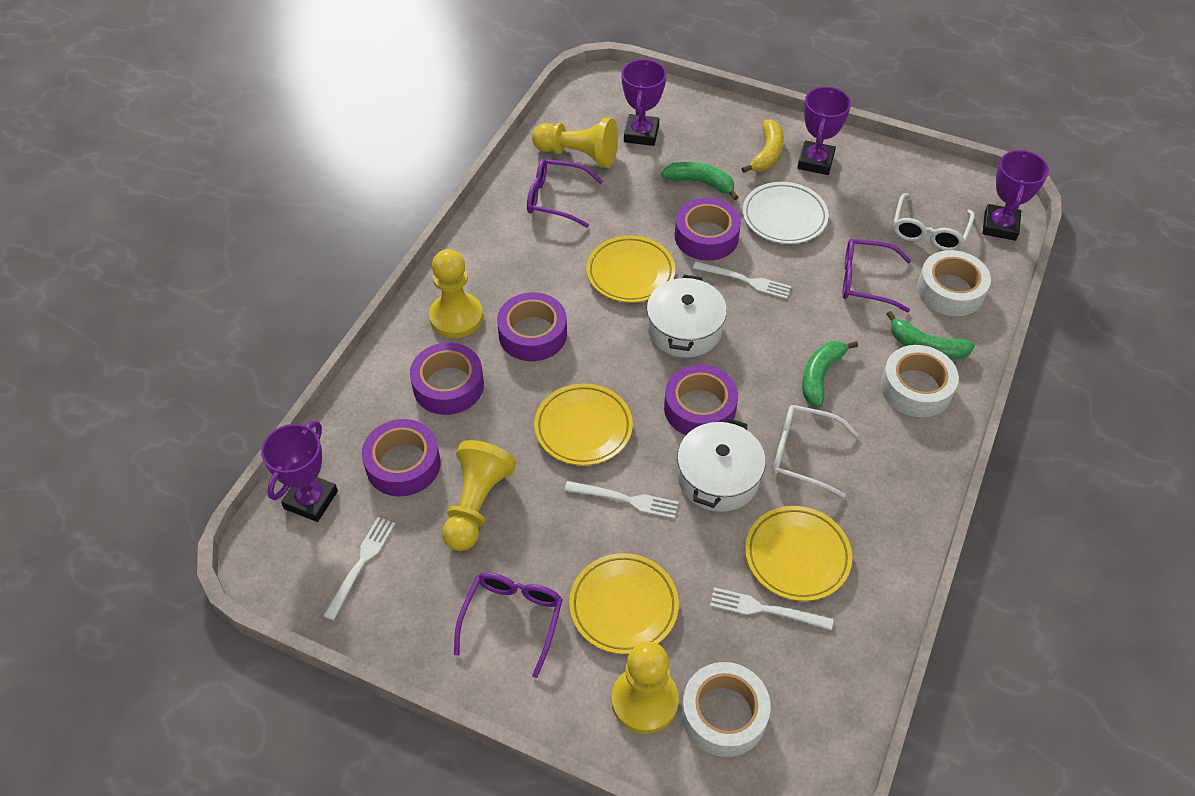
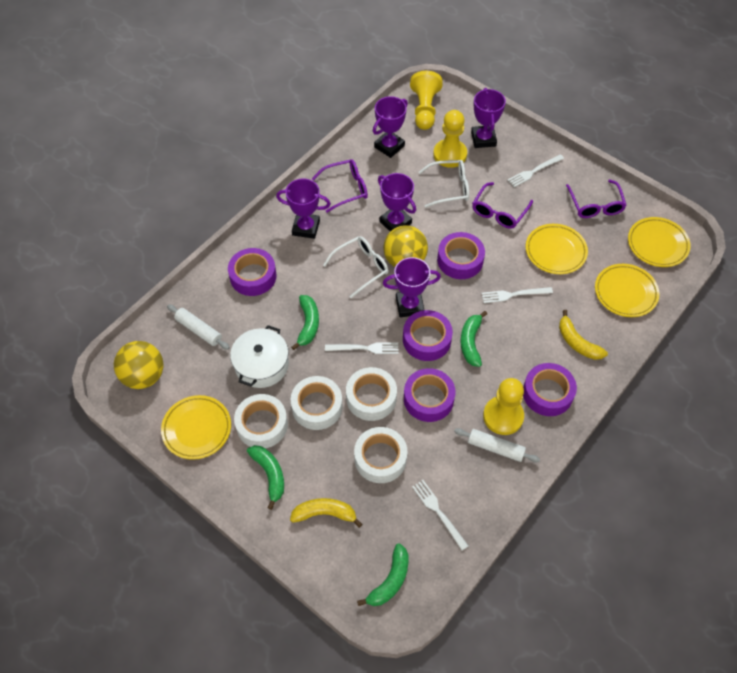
green banana: 3 -> 4
purple trophy: 4 -> 5
white plate: 1 -> 0
white pot: 2 -> 1
white rolling pin: 0 -> 2
white tape: 3 -> 4
yellow ball: 0 -> 2
yellow banana: 1 -> 2
yellow pawn: 4 -> 3

